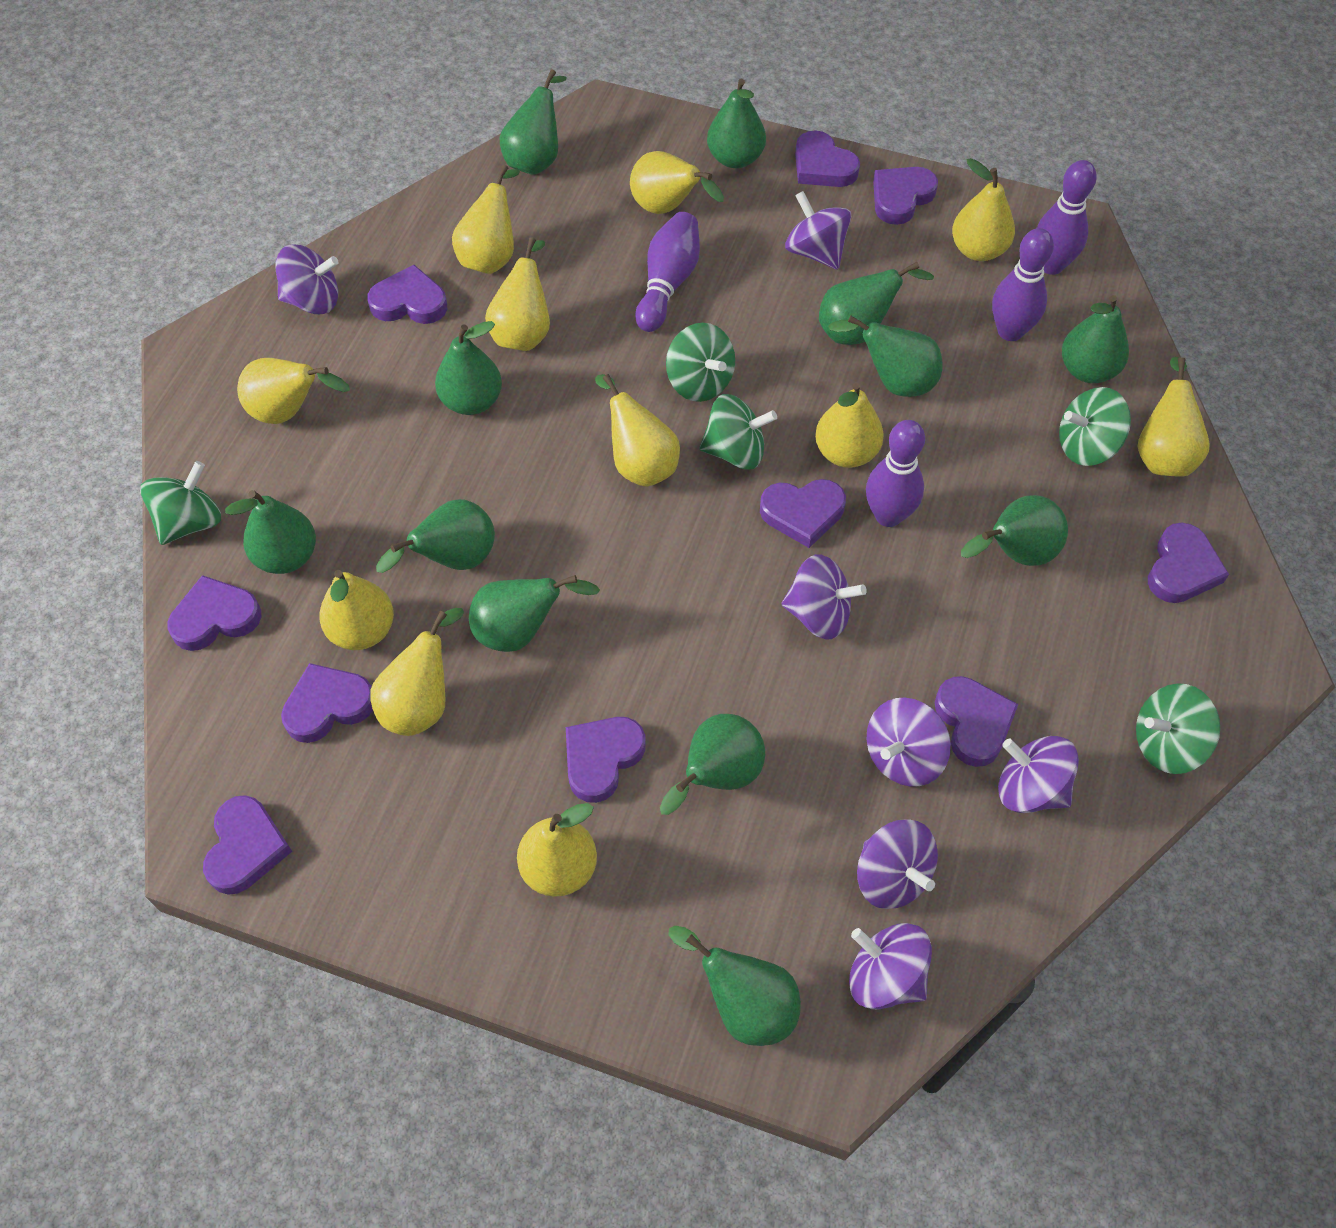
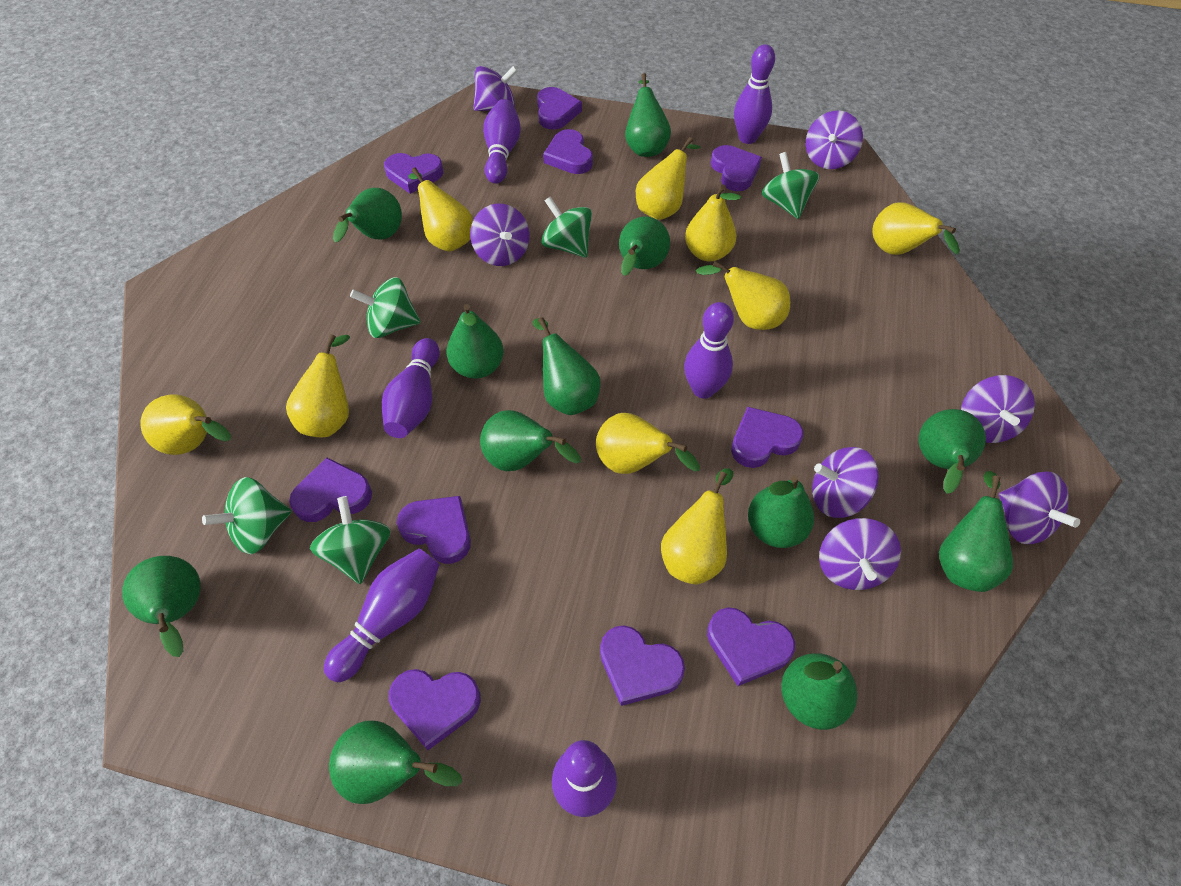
purple bowling pin: 4 -> 6
yellow pear: 11 -> 9

